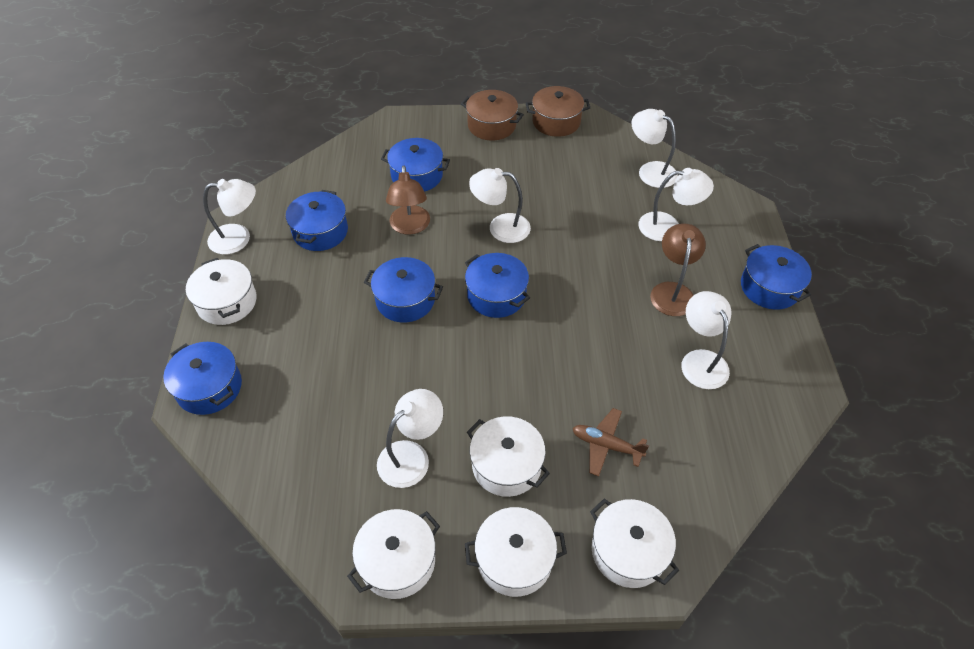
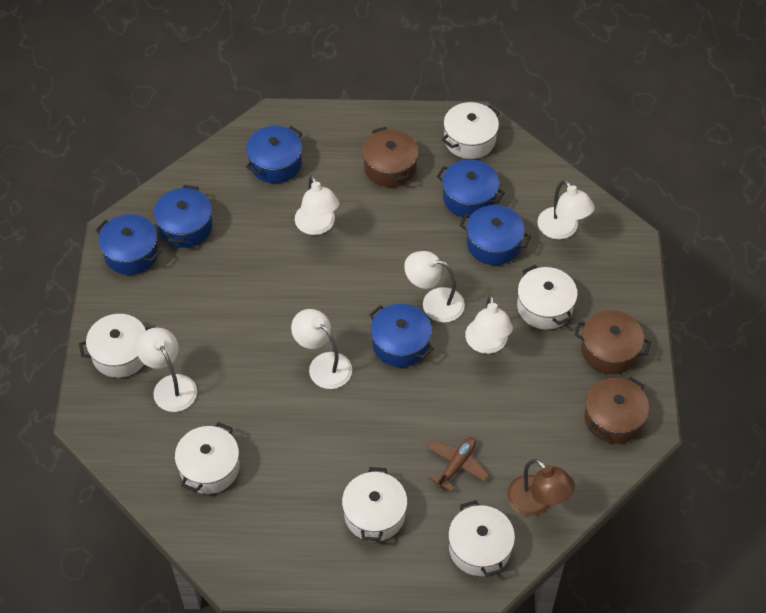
brown lamp: 2 -> 1
brown pot: 2 -> 3
white pot: 5 -> 6

